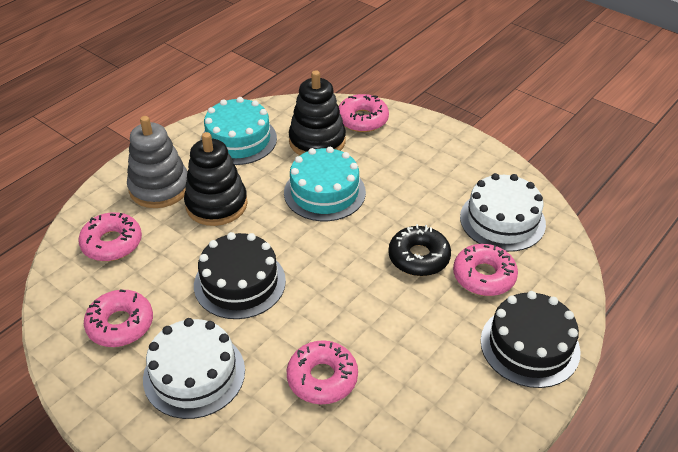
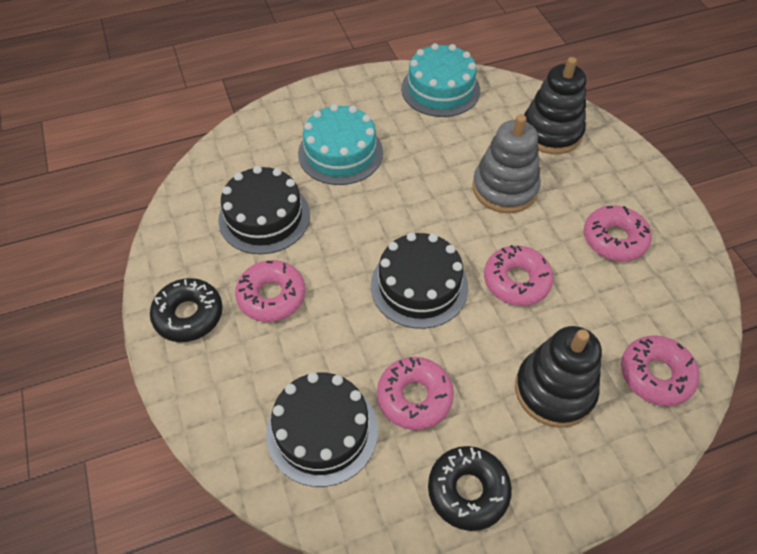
black cake: 2 -> 3
black donut: 1 -> 2
white cake: 2 -> 0

